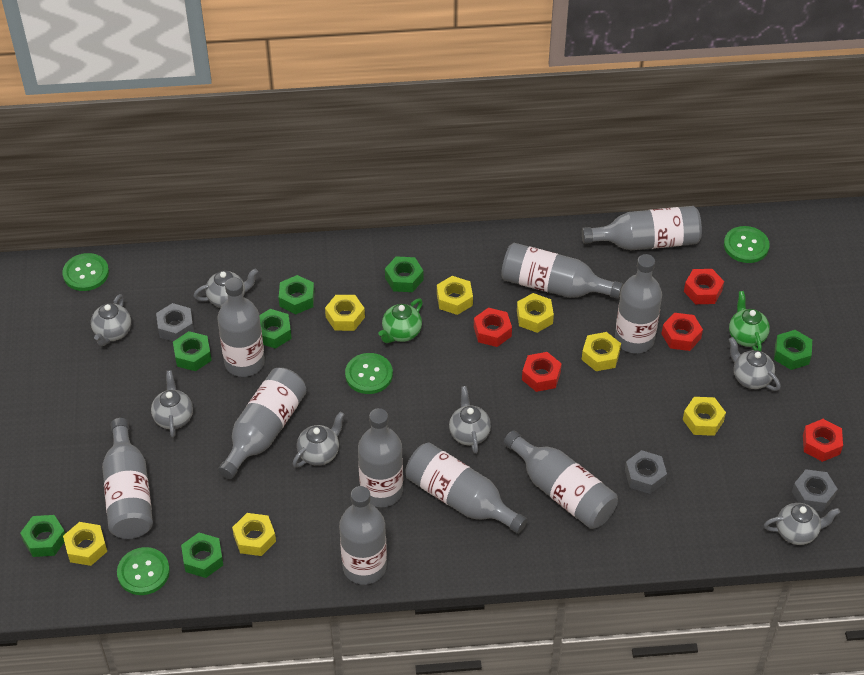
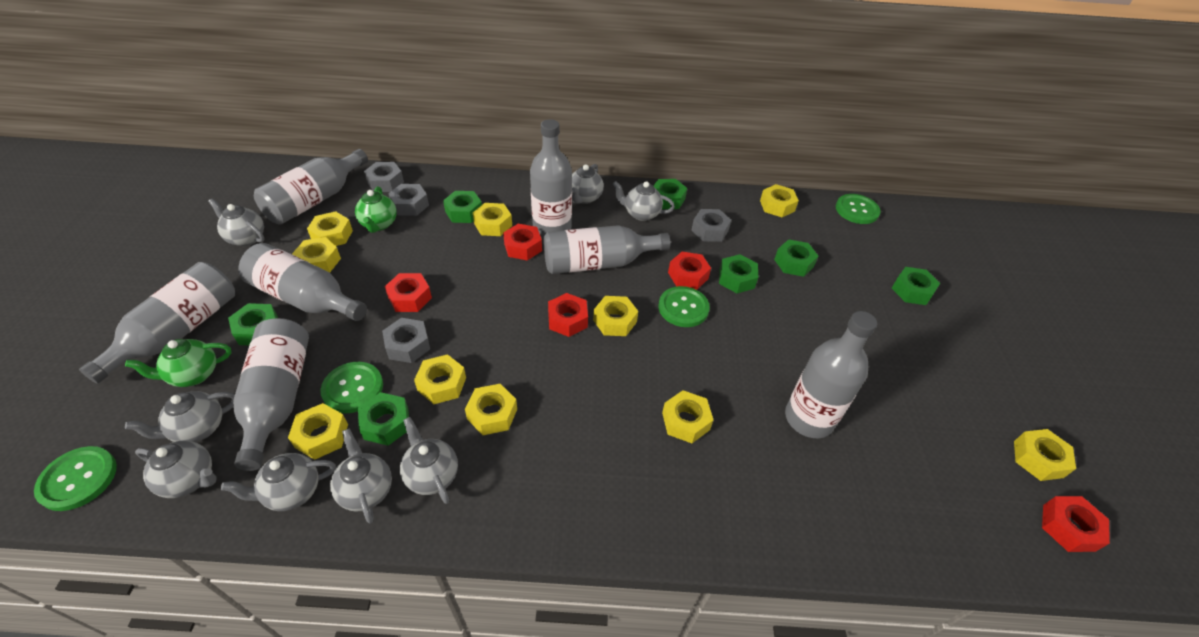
grey bottle: 10 -> 7
grey nut: 3 -> 4
grey teapot: 7 -> 8
yellow nut: 7 -> 10

